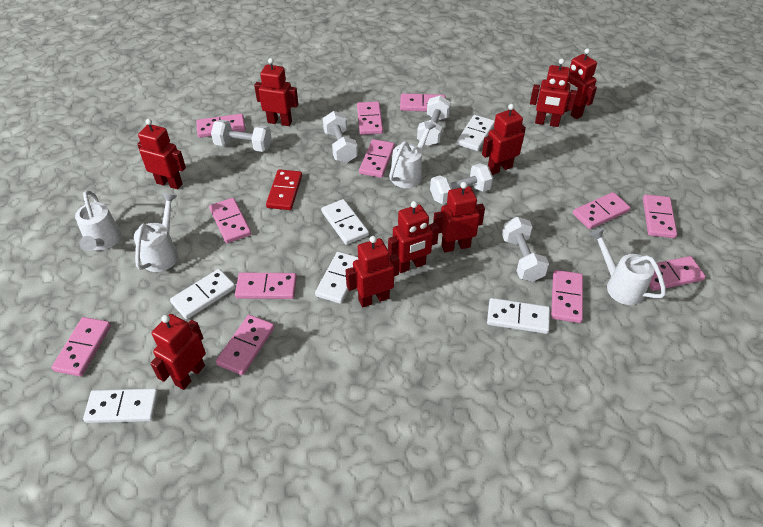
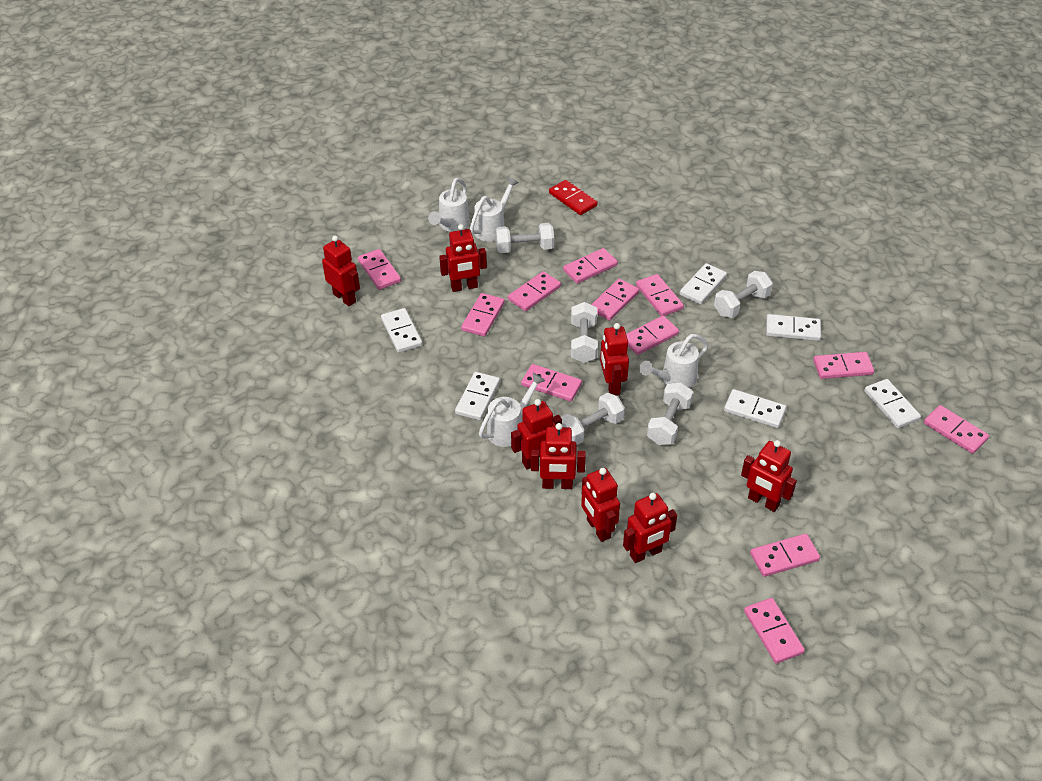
red robot: 9 -> 8

